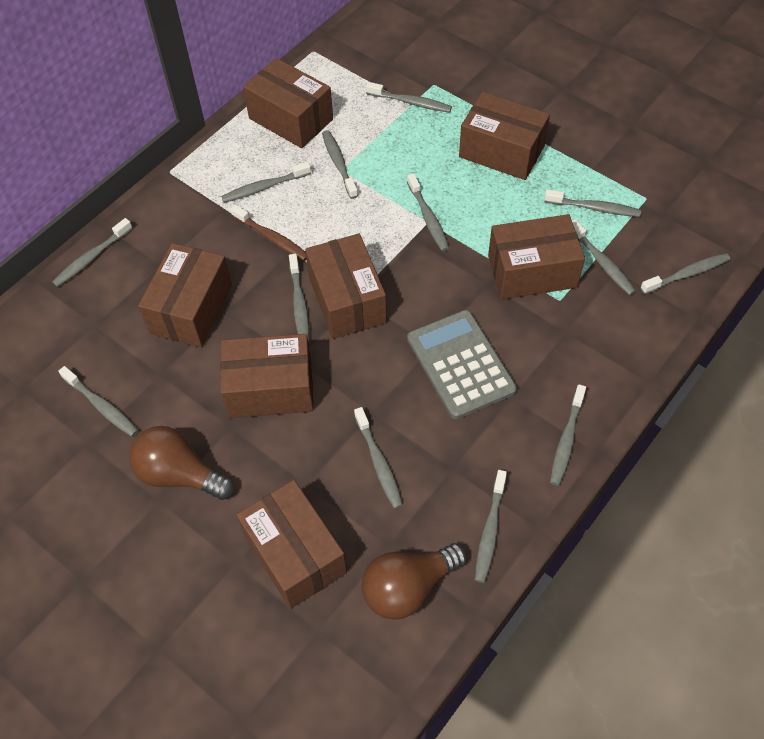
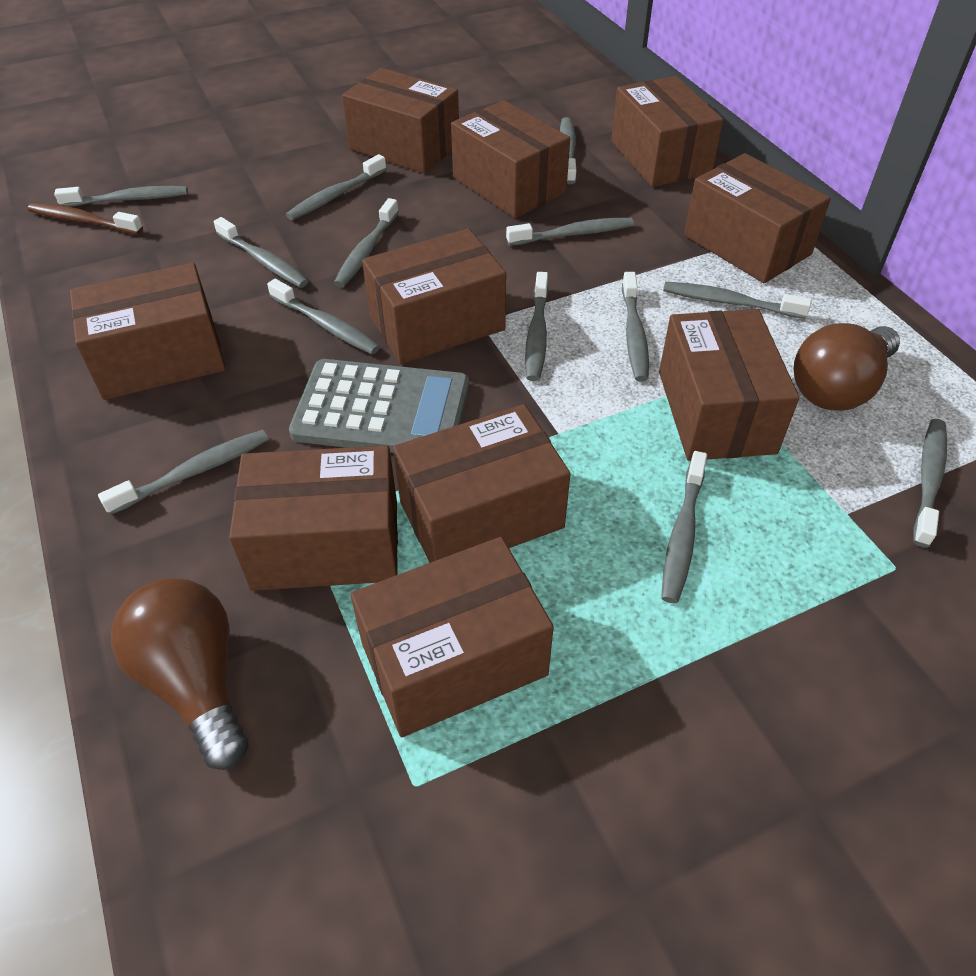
brown box: 7 -> 10

